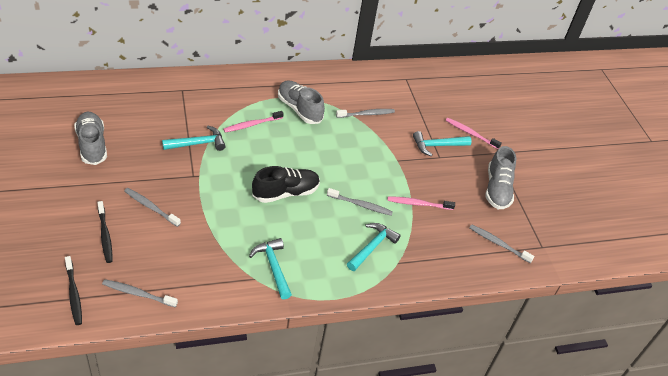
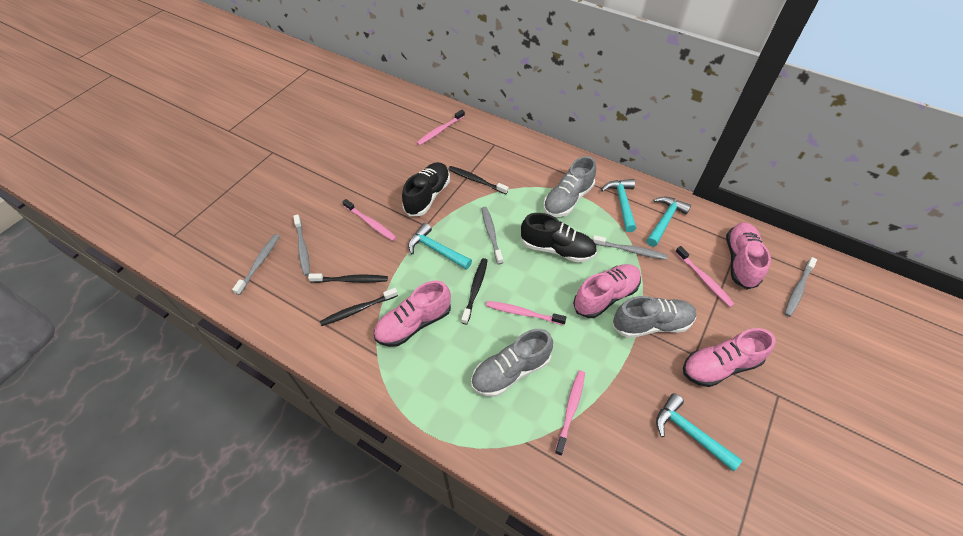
black shoe: 1 -> 2
black toothbrush: 2 -> 4
pink shoe: 0 -> 4
pink toothbrush: 3 -> 5

